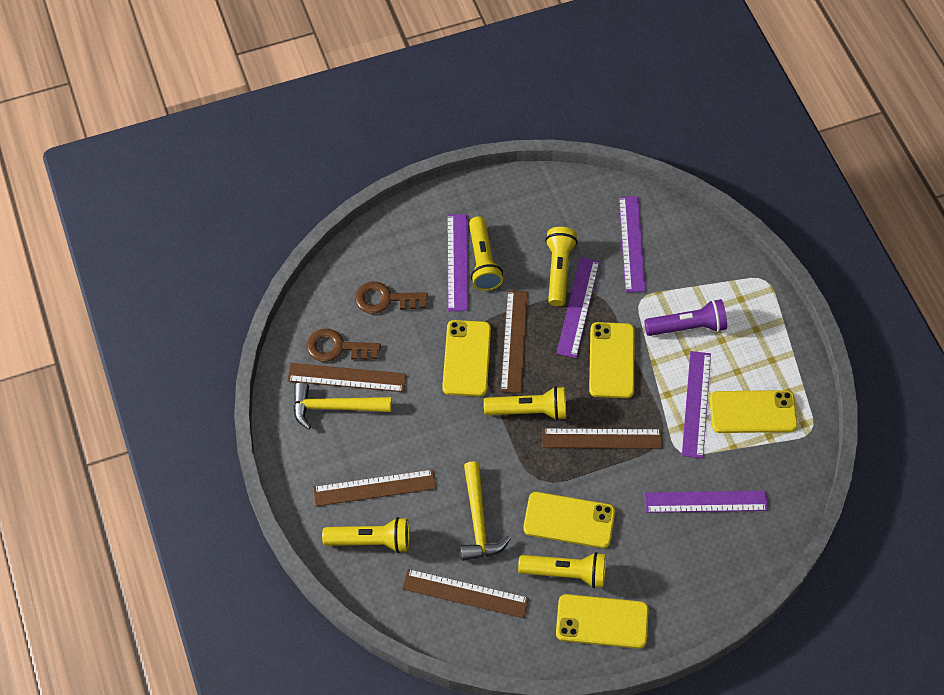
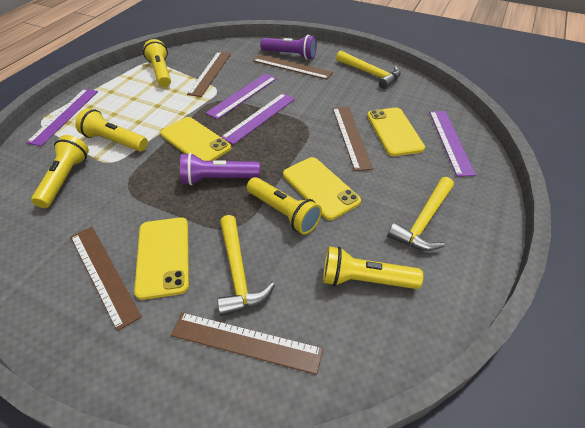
brown key: 2 -> 0
purple flashlight: 1 -> 2
purple ruler: 5 -> 4
yellow hammer: 2 -> 3
yellow phone: 5 -> 4

